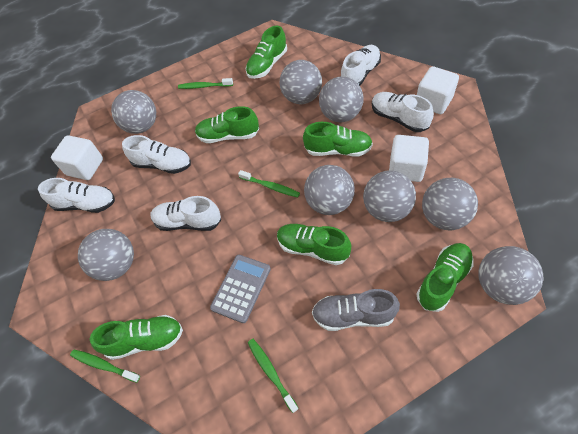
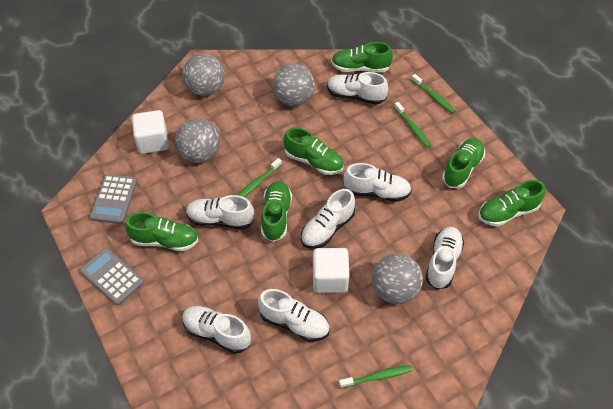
grey ball: 8 -> 4
grey calculator: 1 -> 2
grey shoe: 1 -> 0
white cube: 3 -> 2
white shoe: 5 -> 7

